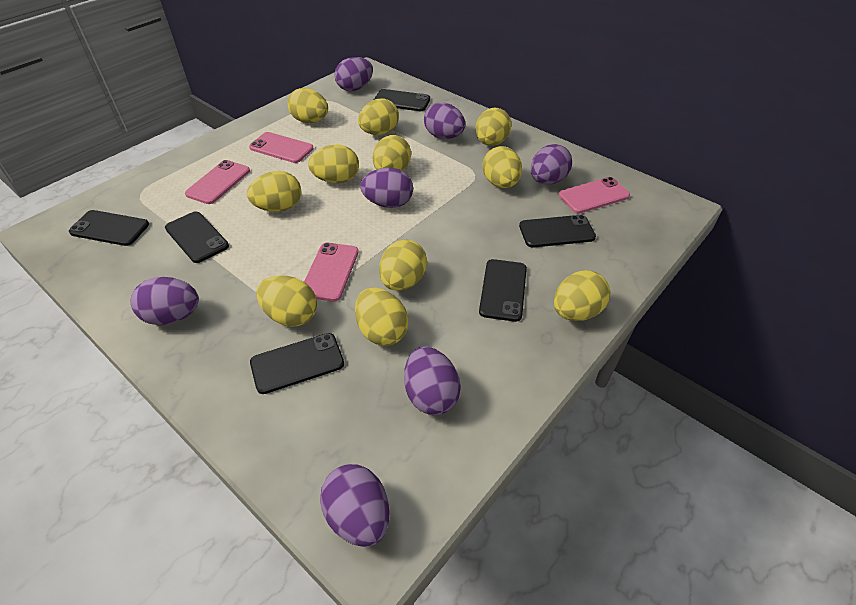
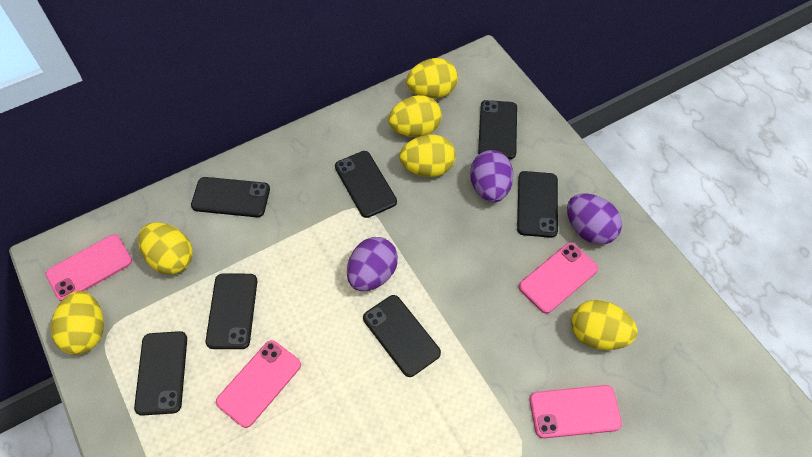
black phone: 6 -> 7
purple egg: 7 -> 3
yellow egg: 11 -> 6

